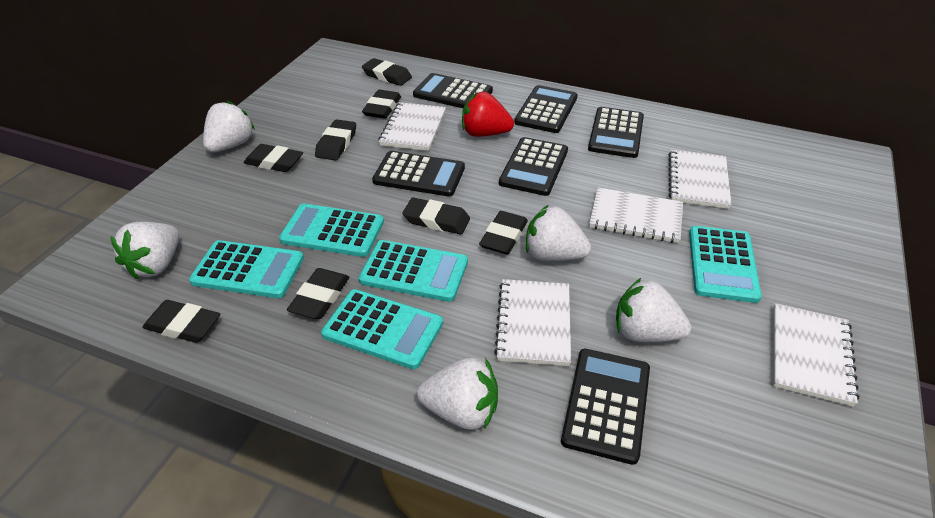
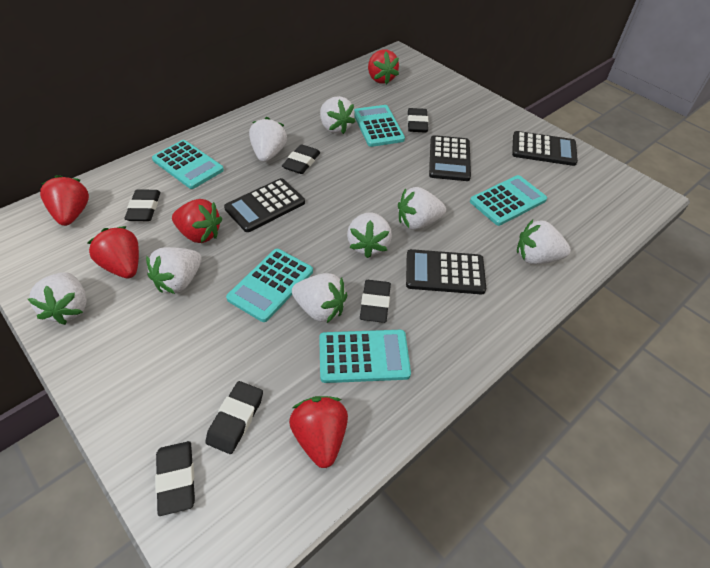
black calculator: 6 -> 4
black eraser: 8 -> 6
red strawberry: 1 -> 5
white notebook: 5 -> 0
white strawberry: 5 -> 8

